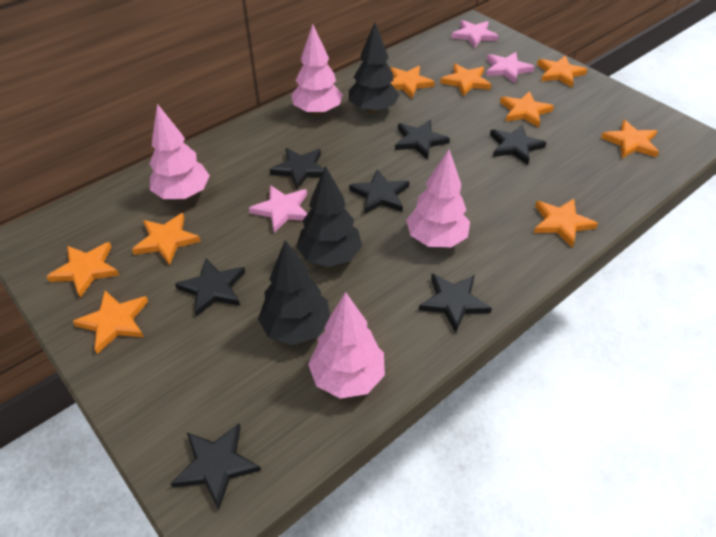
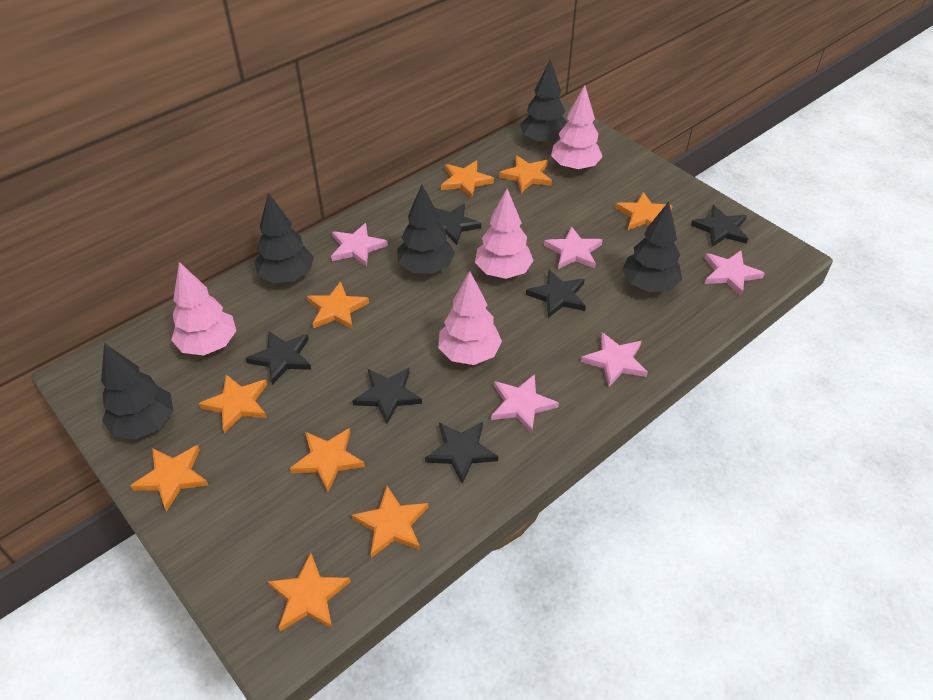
black star: 7 -> 6
black tree: 3 -> 5
pink star: 3 -> 5

